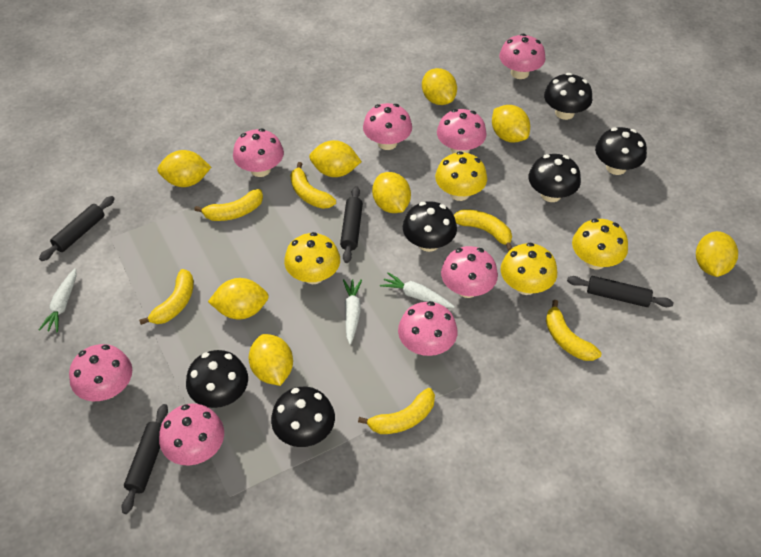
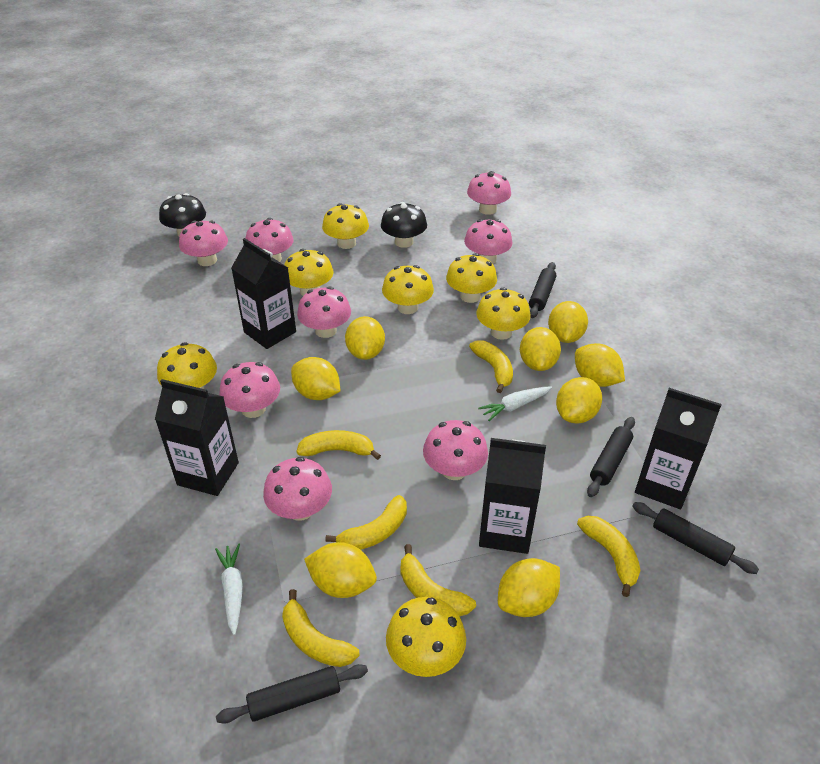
black carton: 0 -> 4
black mushroom: 6 -> 2
white carrot: 3 -> 2
yellow mushroom: 4 -> 7

